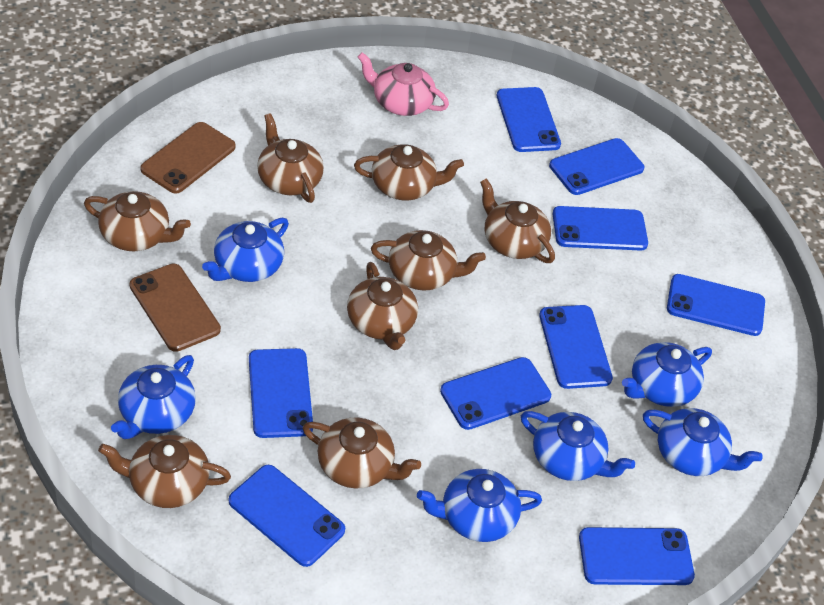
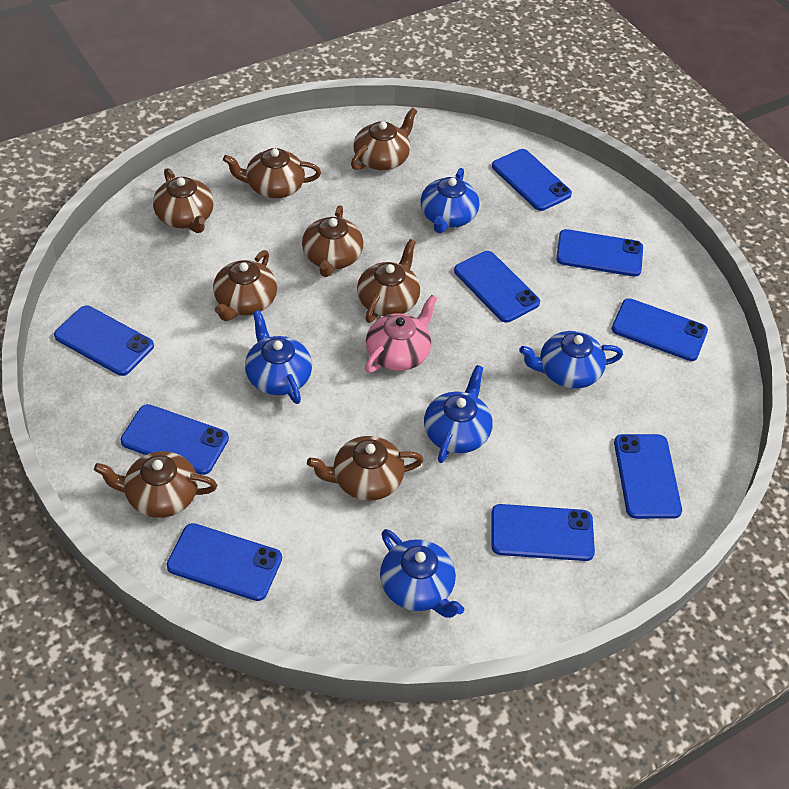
blue teapot: 6 -> 5
brown phone: 2 -> 0

